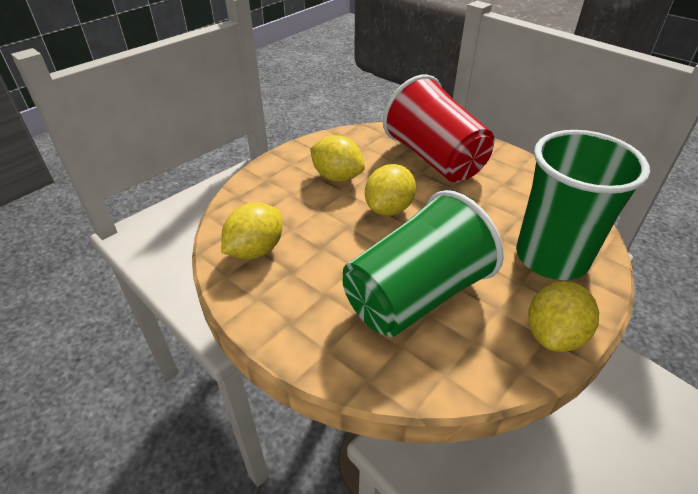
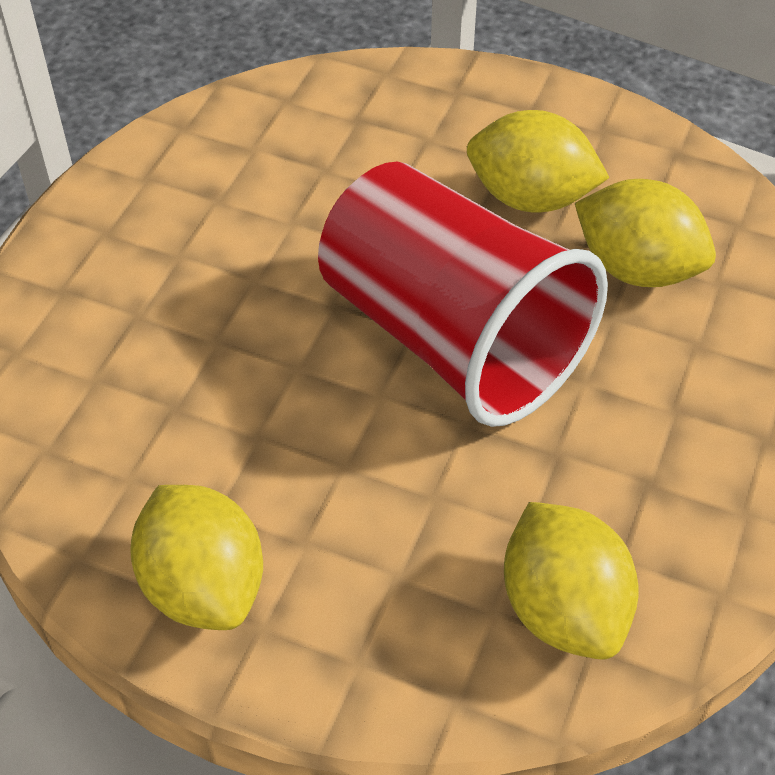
green cup: 2 -> 0

